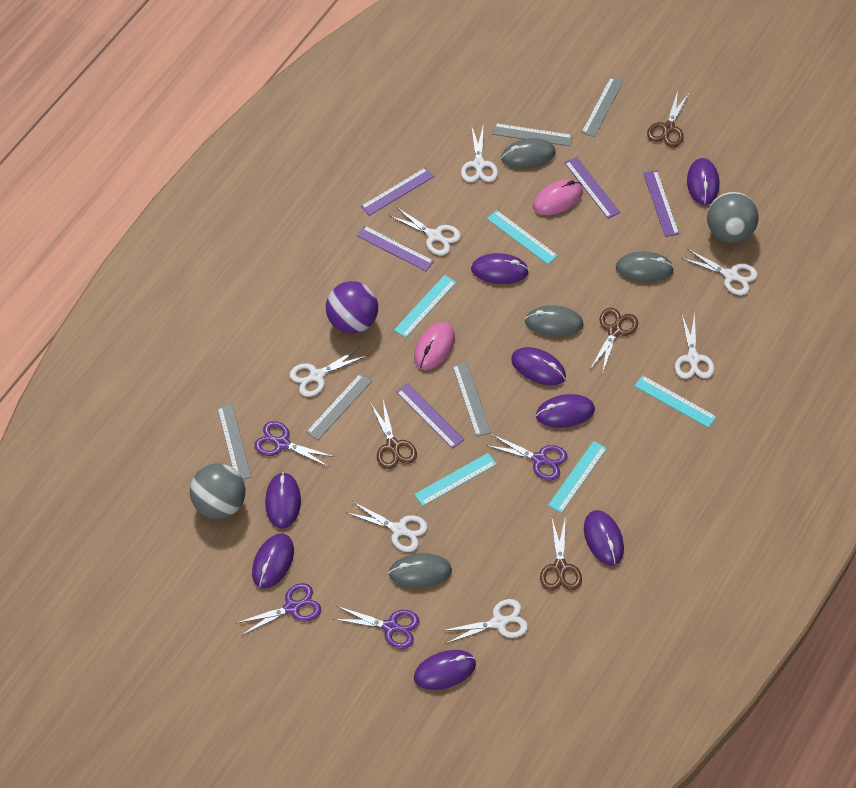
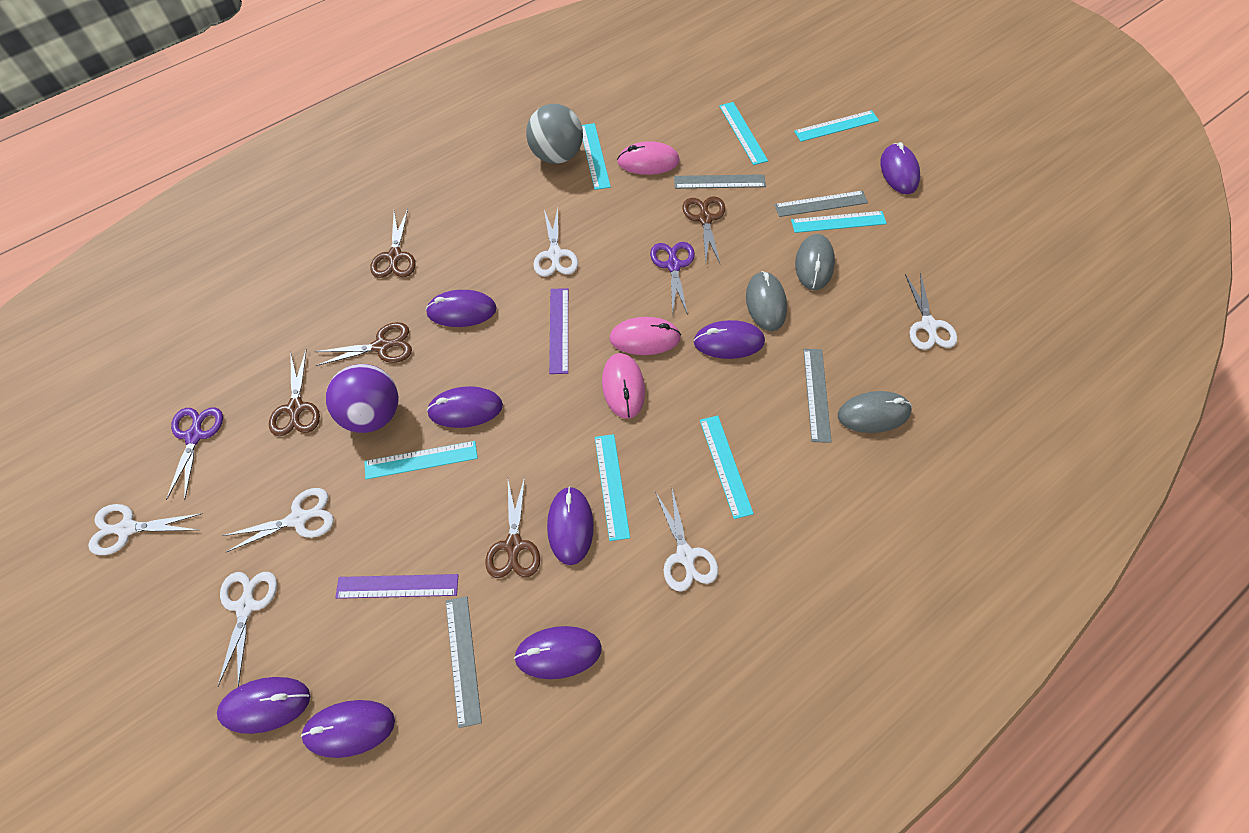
brown scissors: 4 -> 5
grey ball: 2 -> 1
grey mouse: 4 -> 3
grey ruler: 5 -> 4
pink mouse: 2 -> 3
purple ruler: 5 -> 2
purple scissors: 4 -> 2
turquoise ruler: 5 -> 7
white scissors: 7 -> 6

